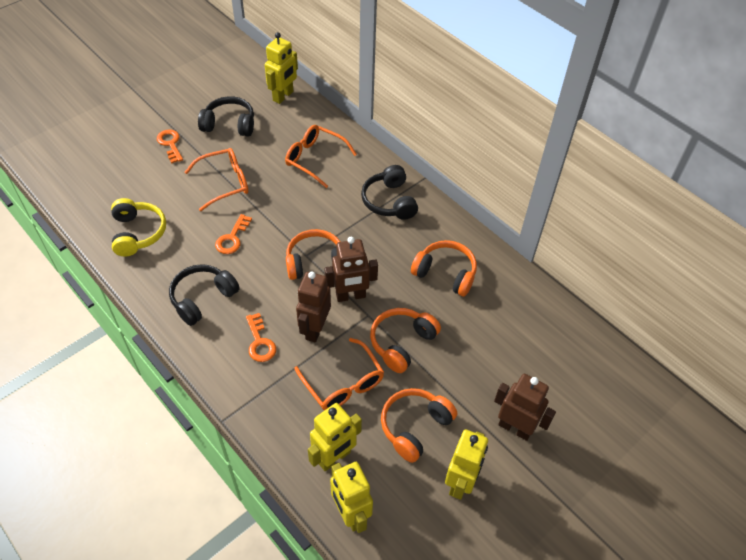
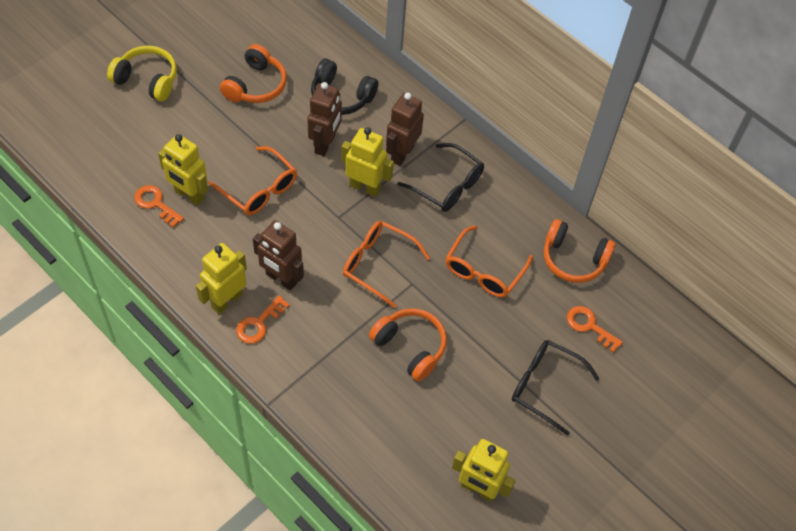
black glasses: 0 -> 2
black headphones: 3 -> 1
orange headphones: 4 -> 3

